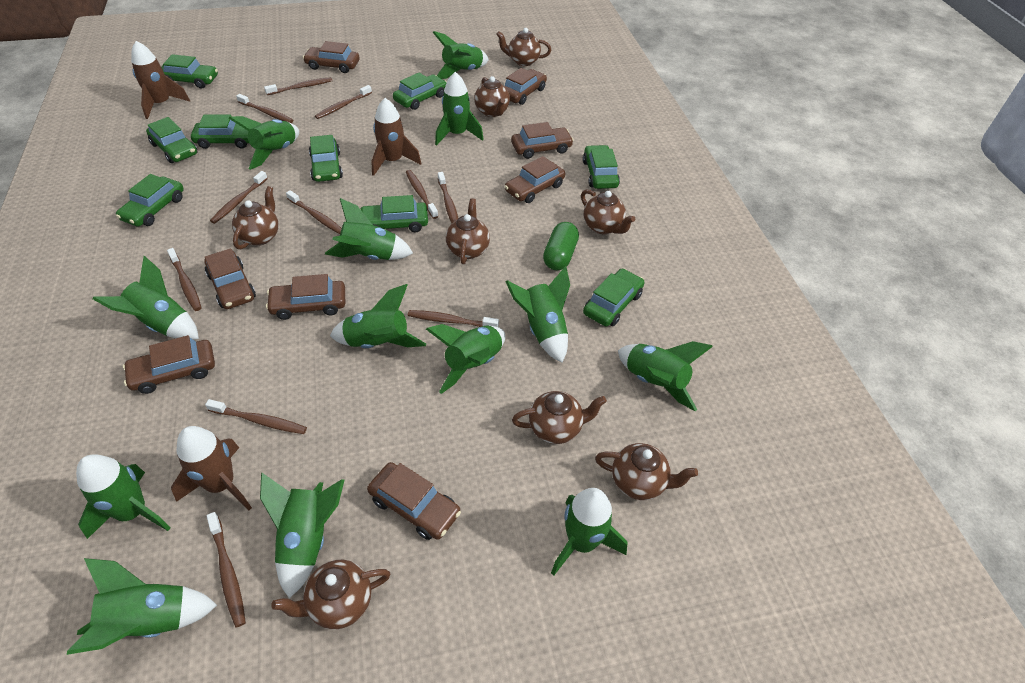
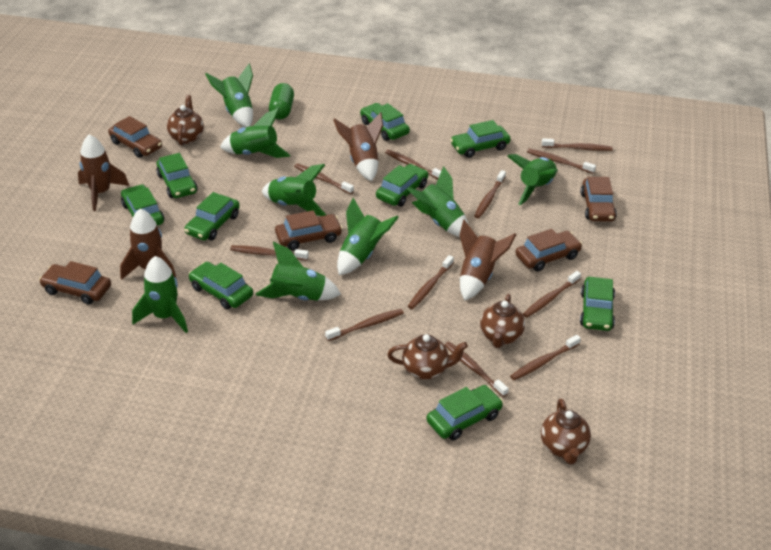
brown car: 8 -> 5
brown rocket: 3 -> 4
brown teapot: 8 -> 4
green rocket: 13 -> 8

